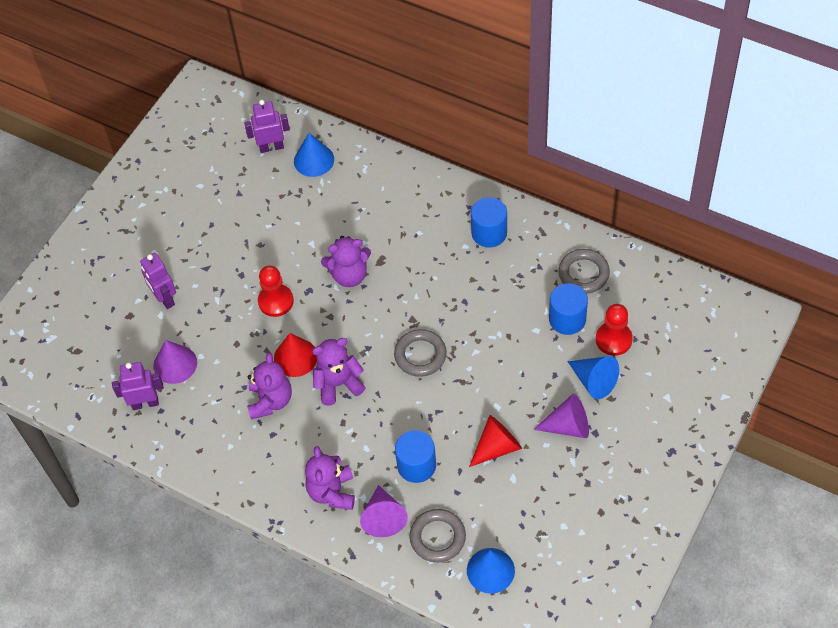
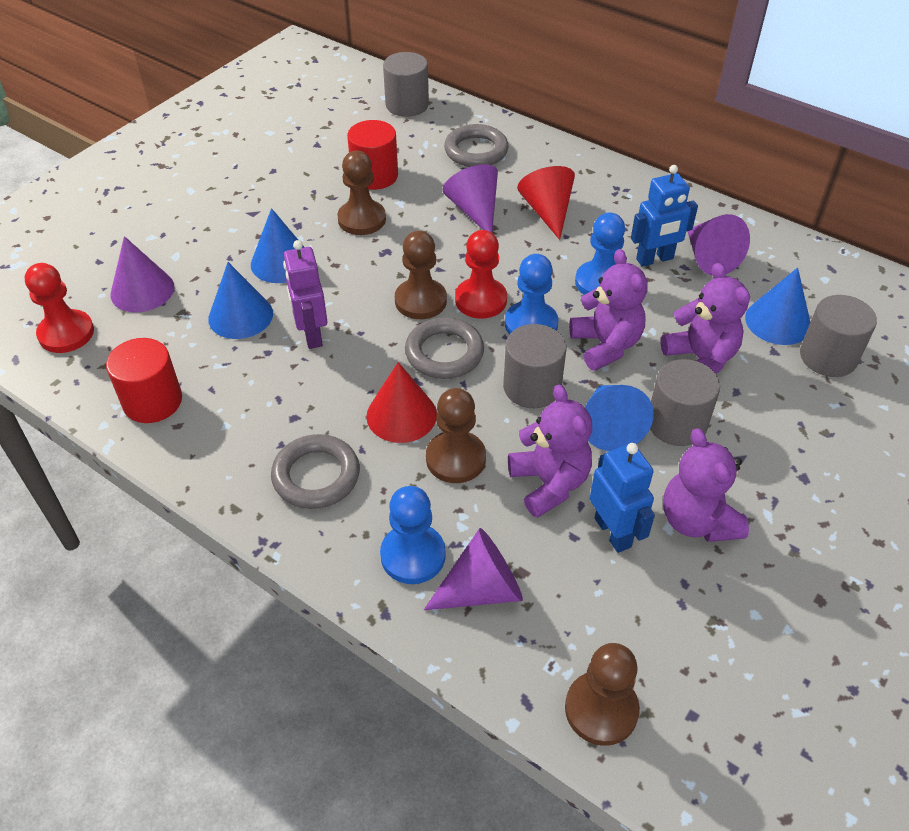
blue cone: 3 -> 4
blue cylinder: 3 -> 0
blue pawn: 0 -> 3
blue robot: 0 -> 2
brown pawn: 0 -> 4
grey cylinder: 0 -> 4
purple cone: 3 -> 4
purple robot: 3 -> 1
red cylinder: 0 -> 2

